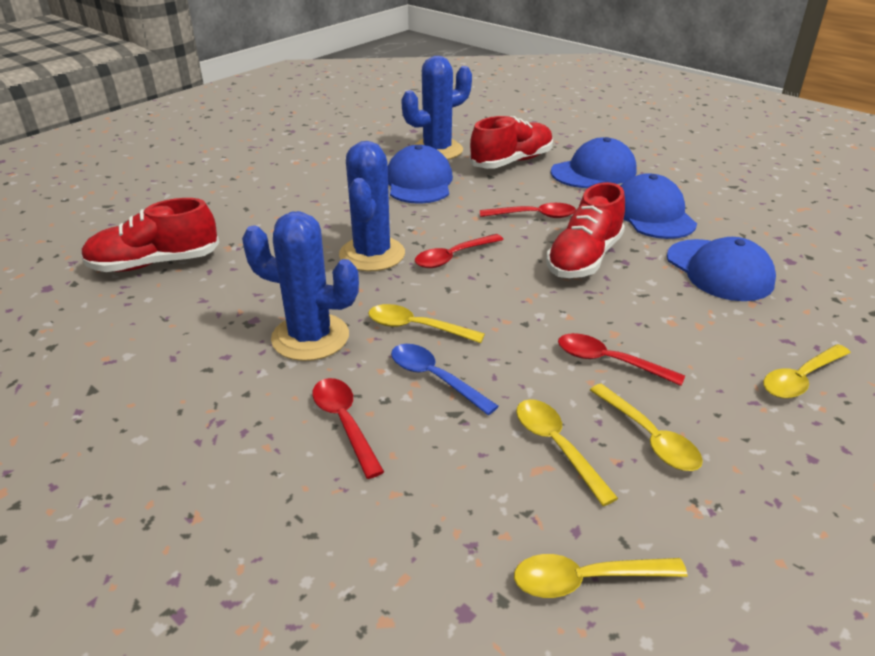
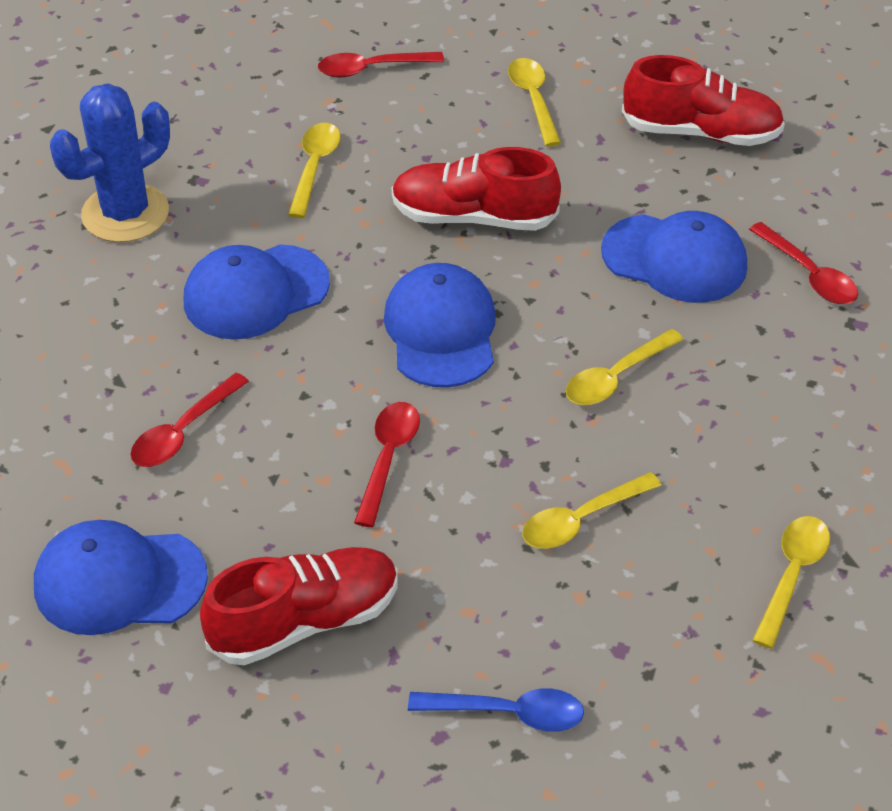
blue cactus: 3 -> 1

